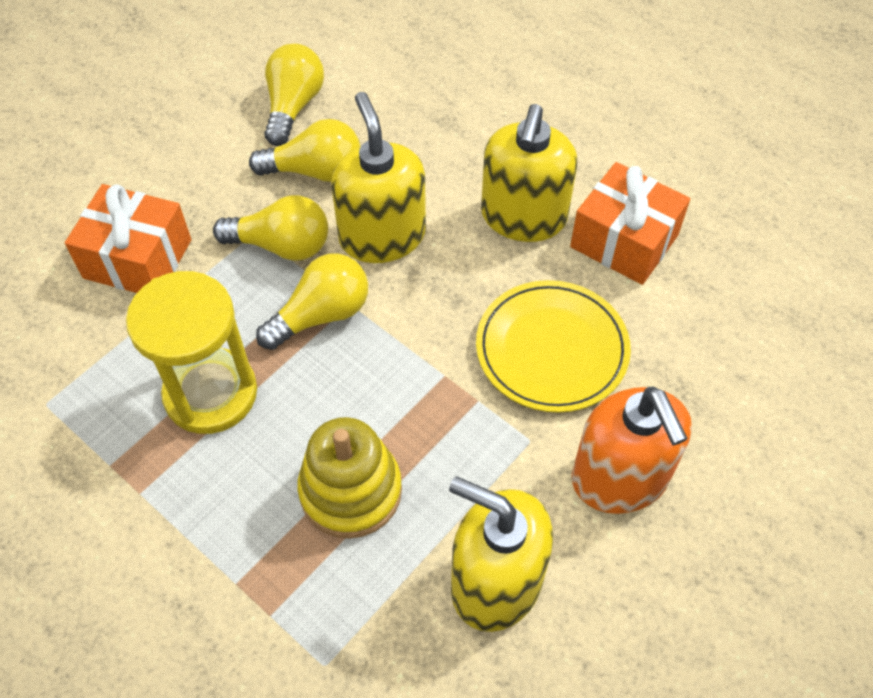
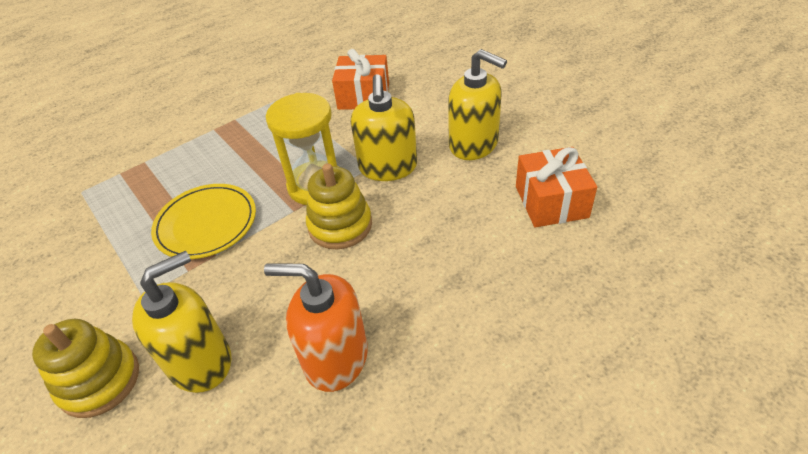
yellow light bulb: 4 -> 0
yellow stacking toy: 1 -> 2

